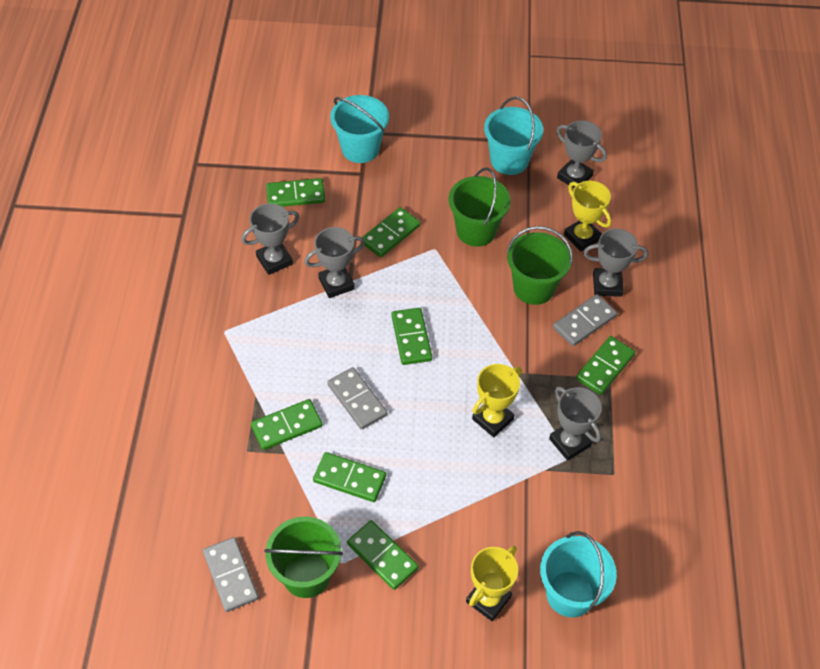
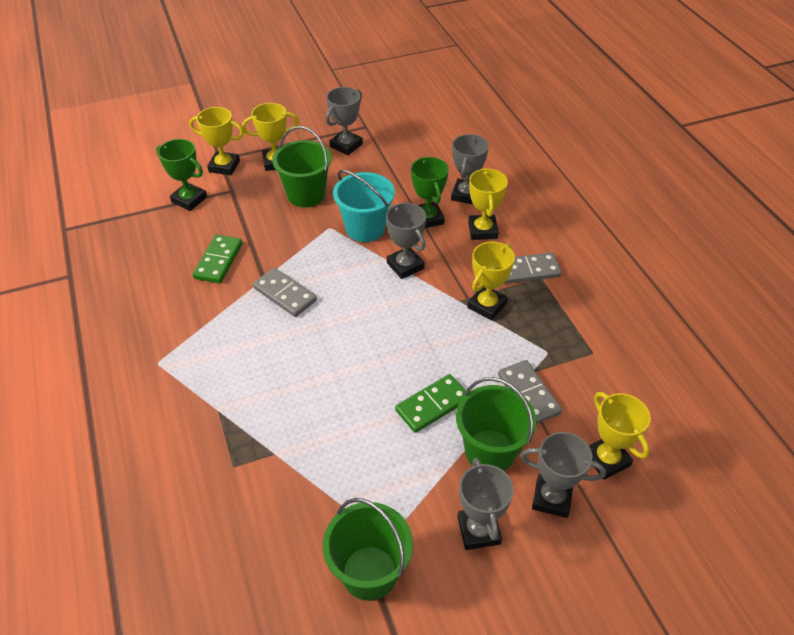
green domino: 7 -> 2
green trophy: 0 -> 2
turquoise bucket: 3 -> 1
yellow trophy: 3 -> 5

